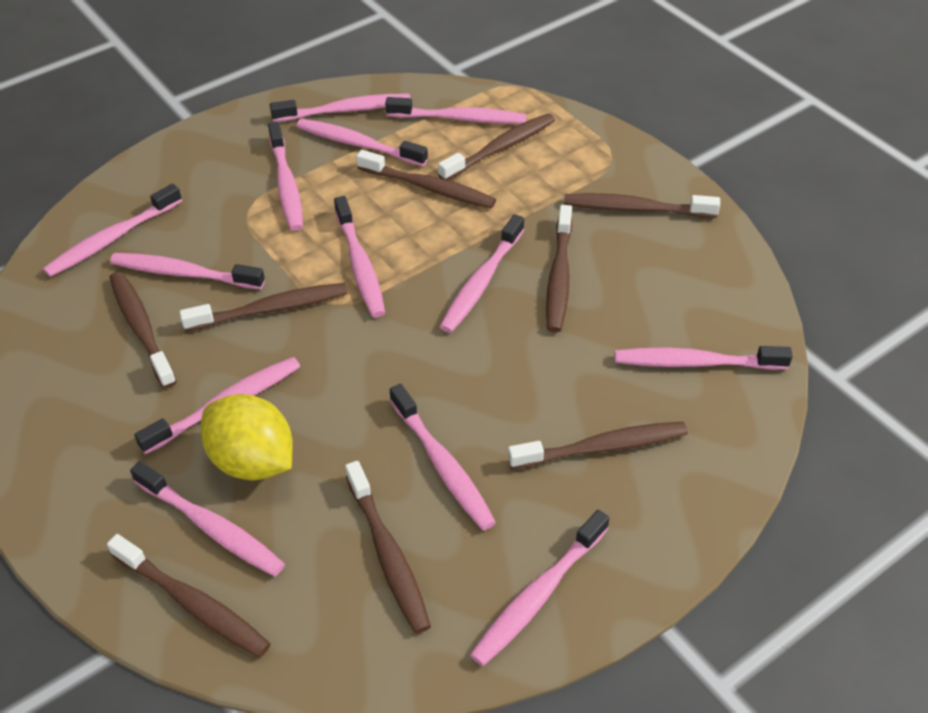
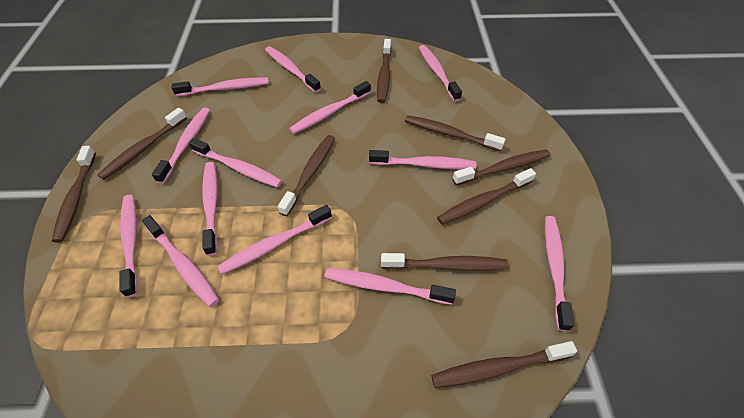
yellow lemon: 1 -> 0

